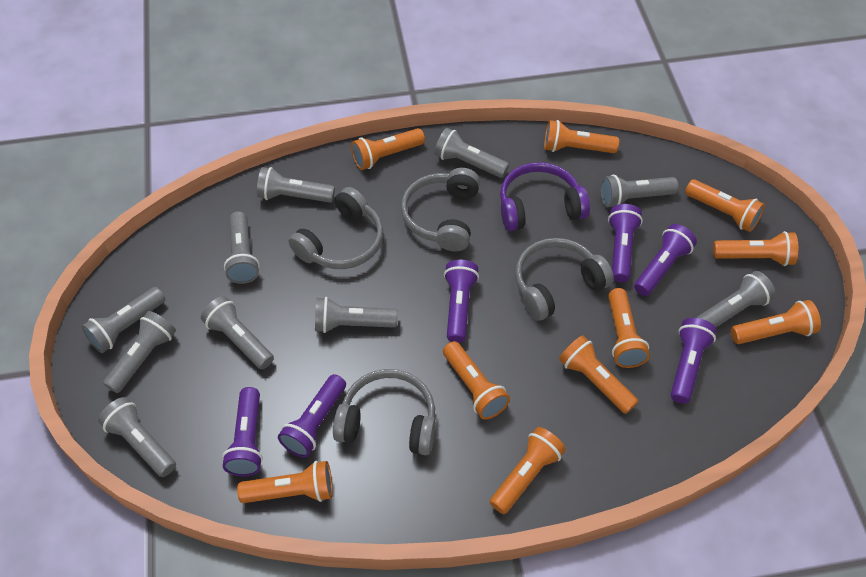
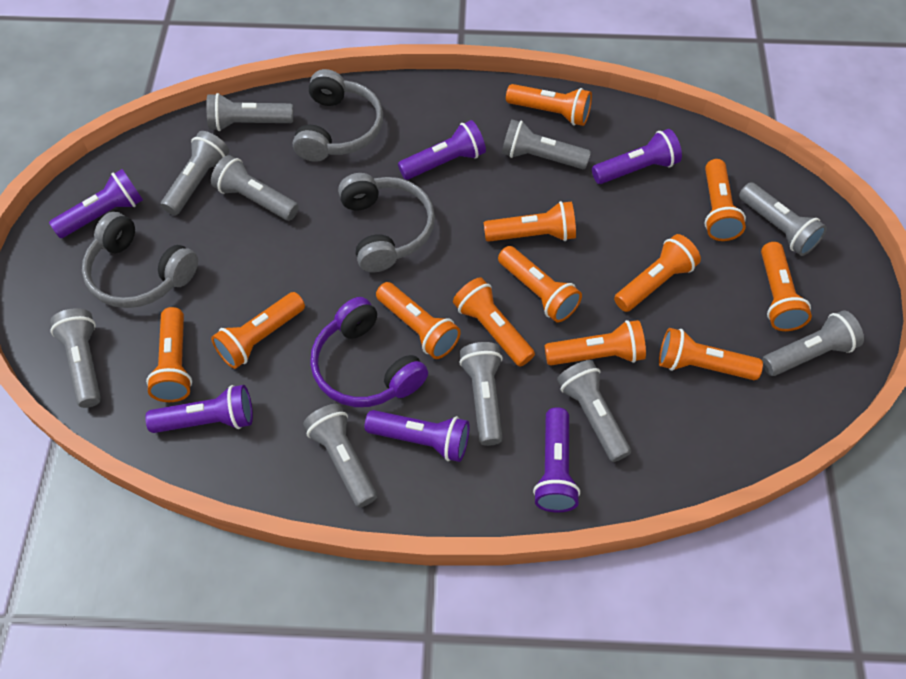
grey headphones: 4 -> 3
orange flashlight: 10 -> 12

